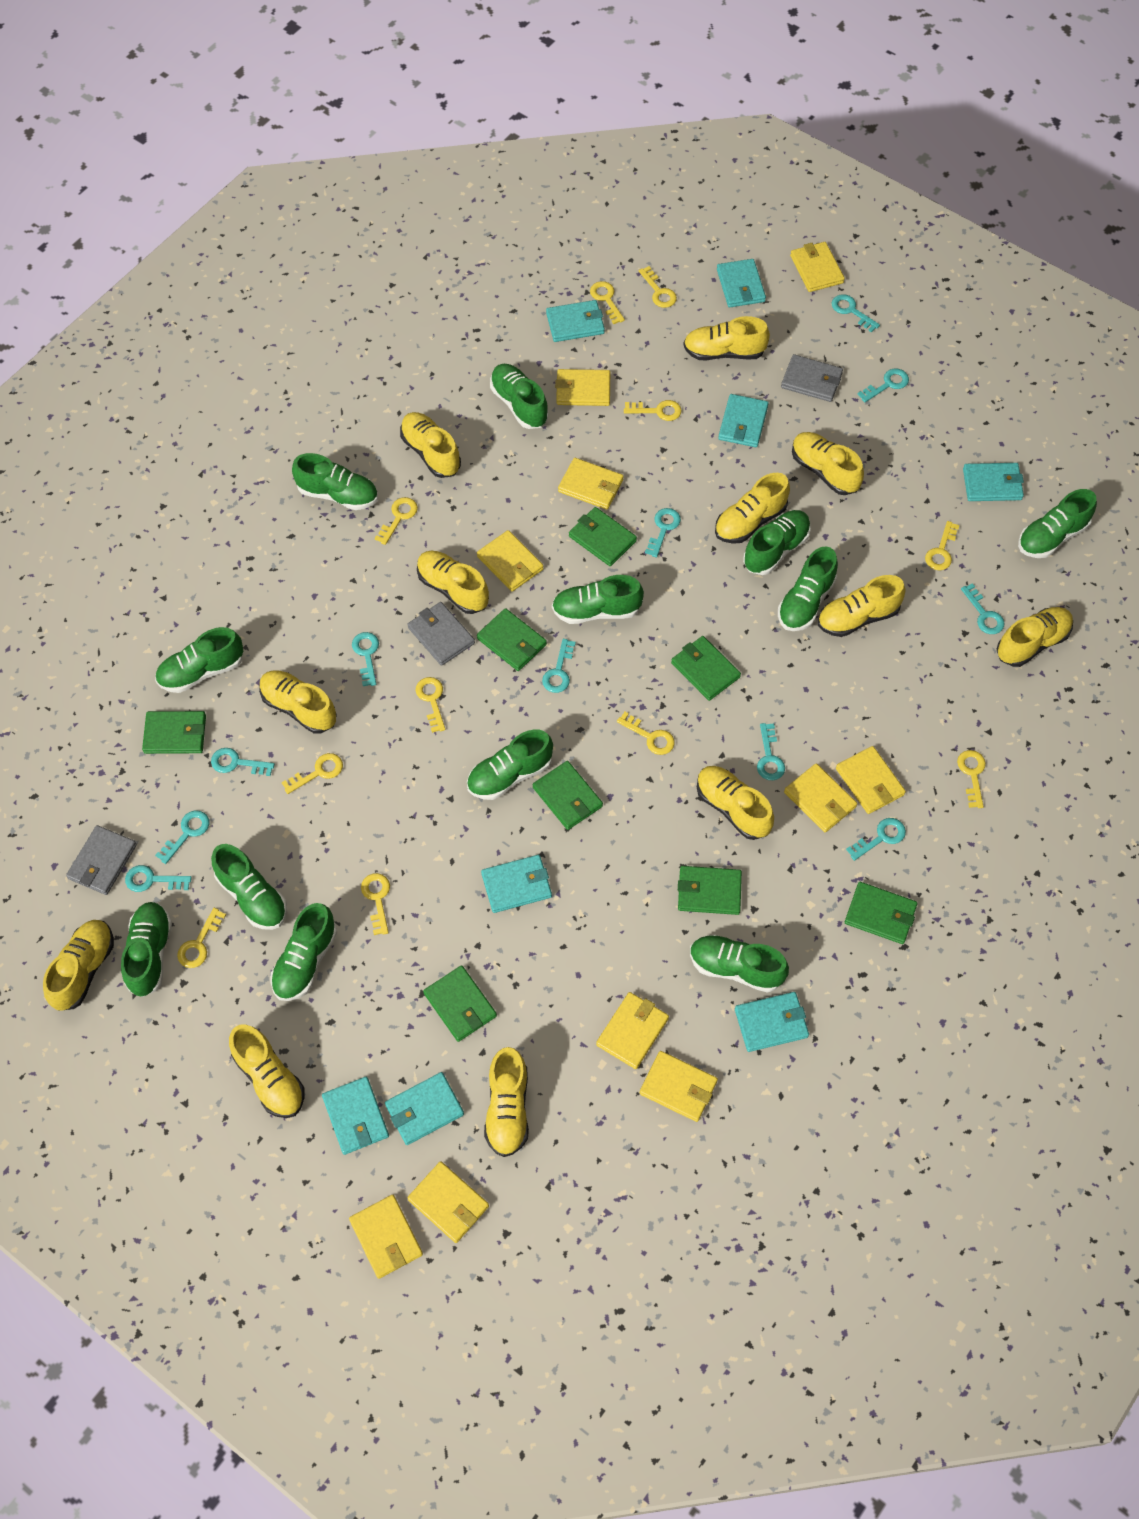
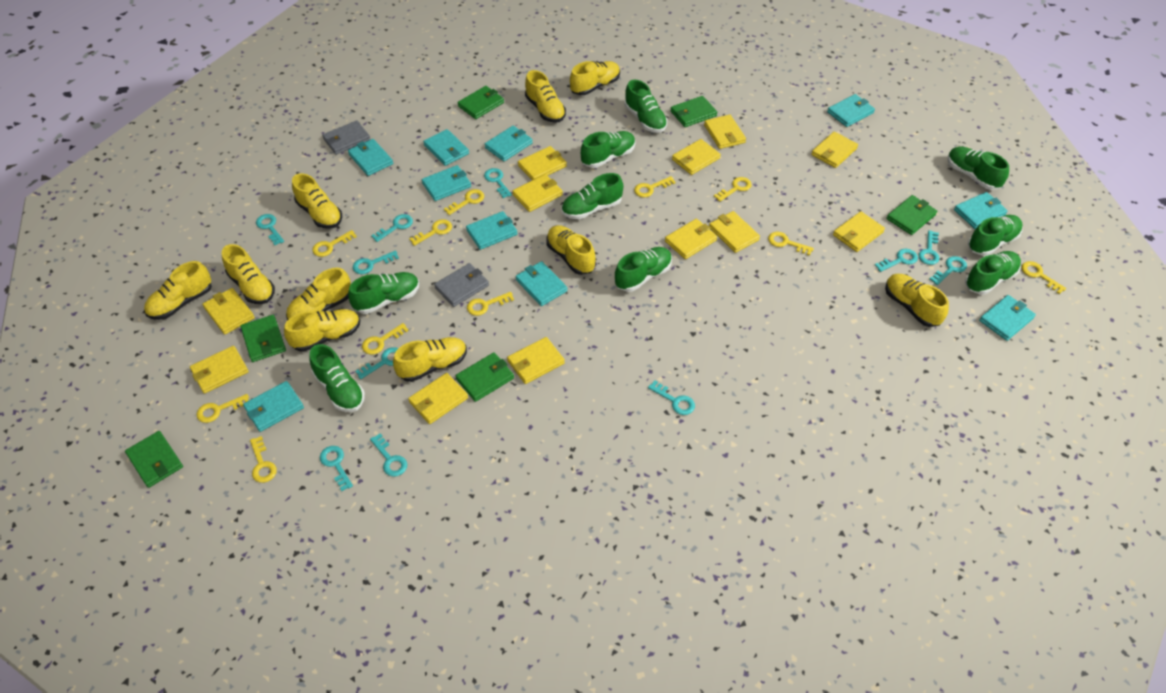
green shoe: 12 -> 9
green wallet: 8 -> 6
grey wallet: 3 -> 2
turquoise wallet: 8 -> 10
yellow shoe: 12 -> 10
yellow wallet: 10 -> 12

